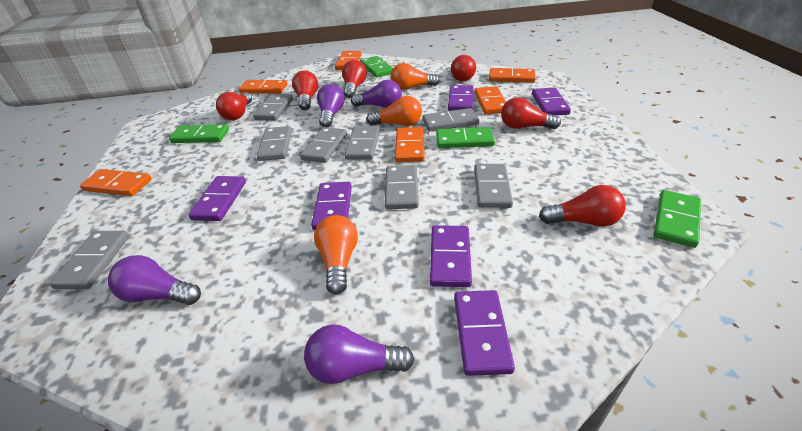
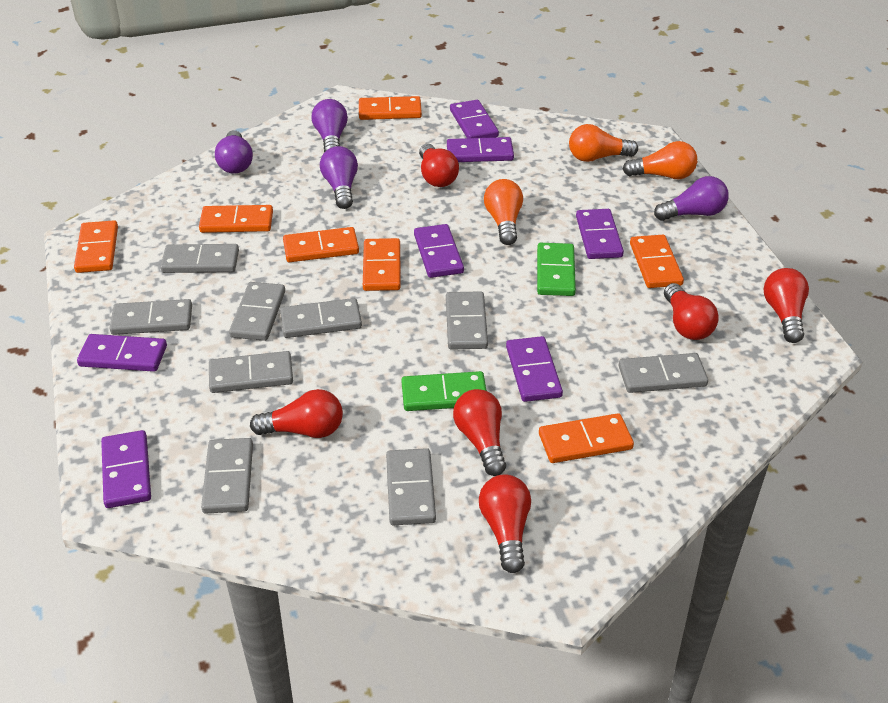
green domino: 4 -> 2
grey domino: 8 -> 9
orange domino: 6 -> 7
purple domino: 6 -> 7

